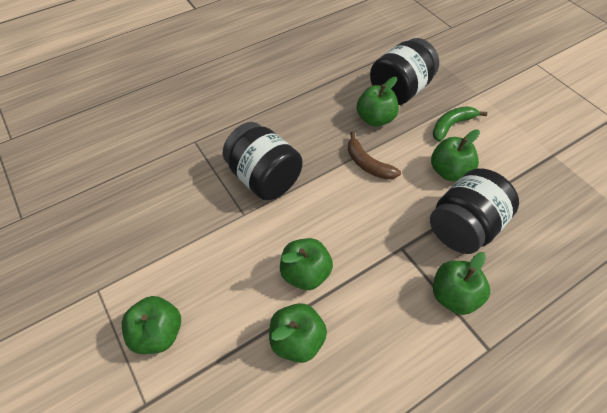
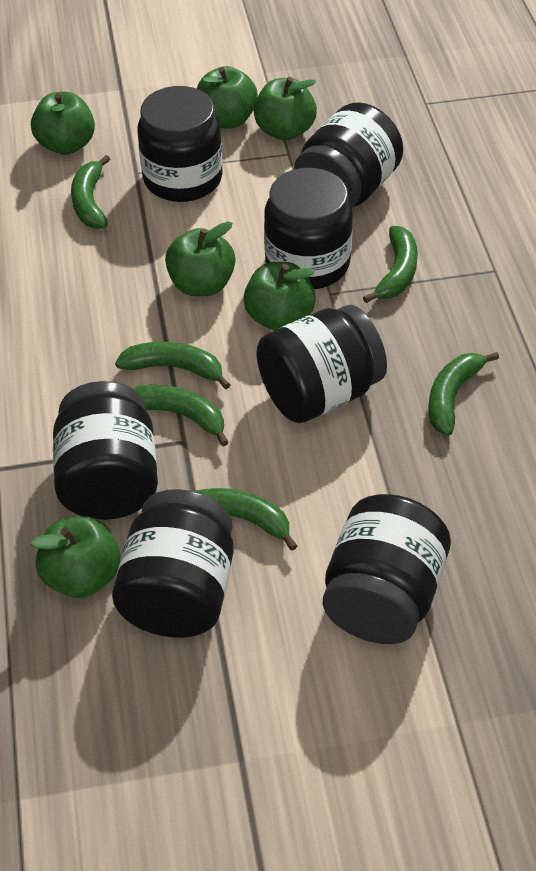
black jar: 3 -> 7
brown banana: 1 -> 0
green banana: 1 -> 6

